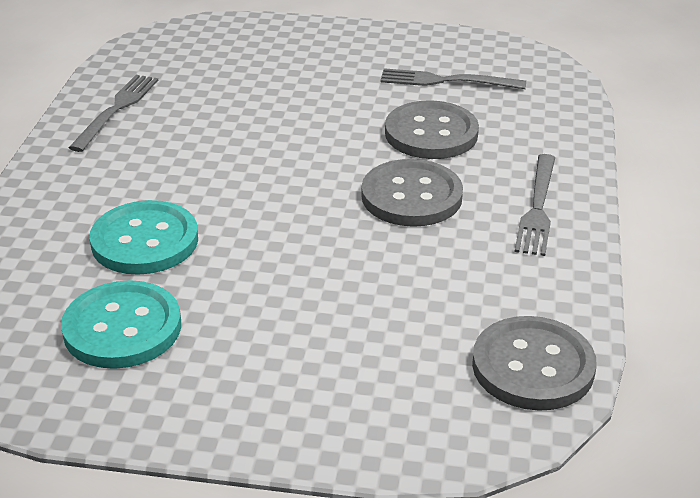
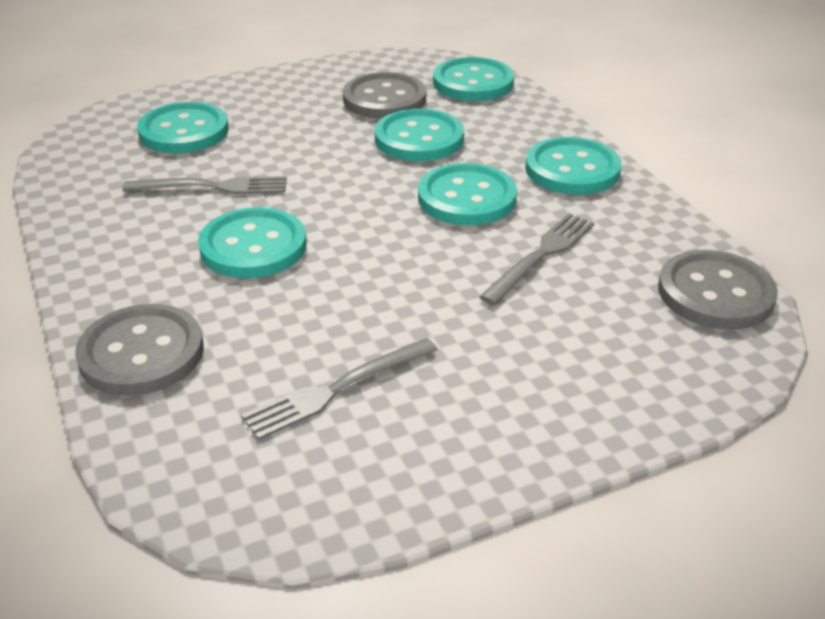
turquoise button: 2 -> 6

